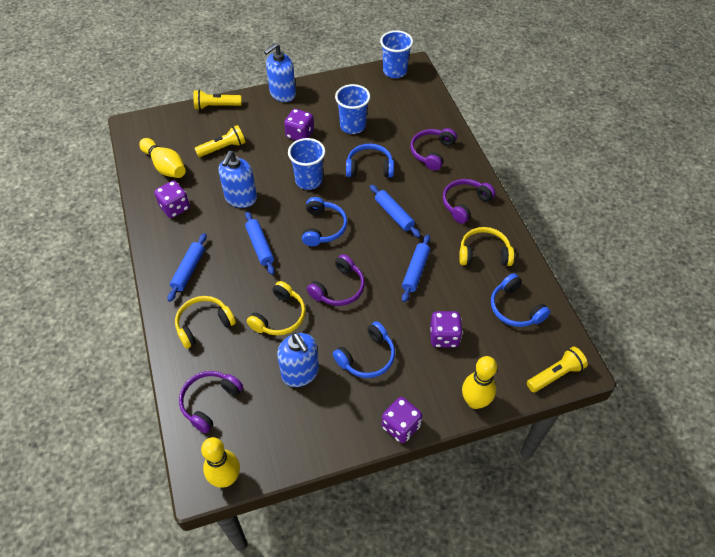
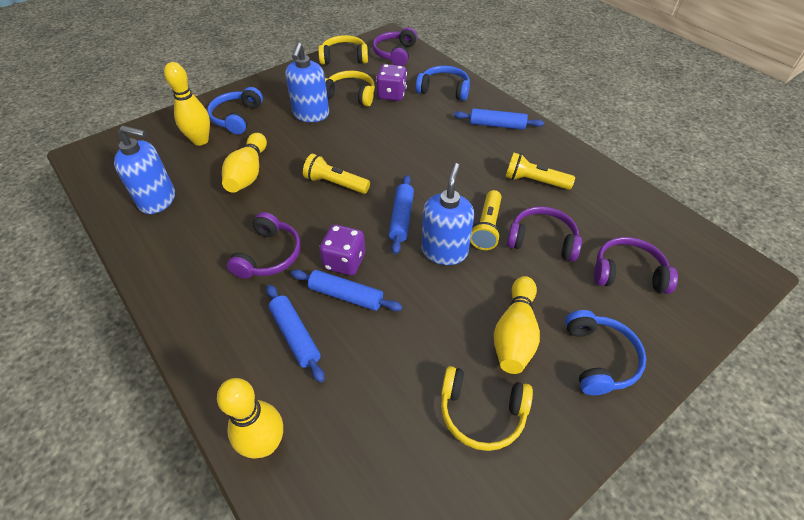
blue cup: 3 -> 0
blue headphones: 4 -> 3
purple dice: 4 -> 2
yellow bowling pin: 3 -> 4

